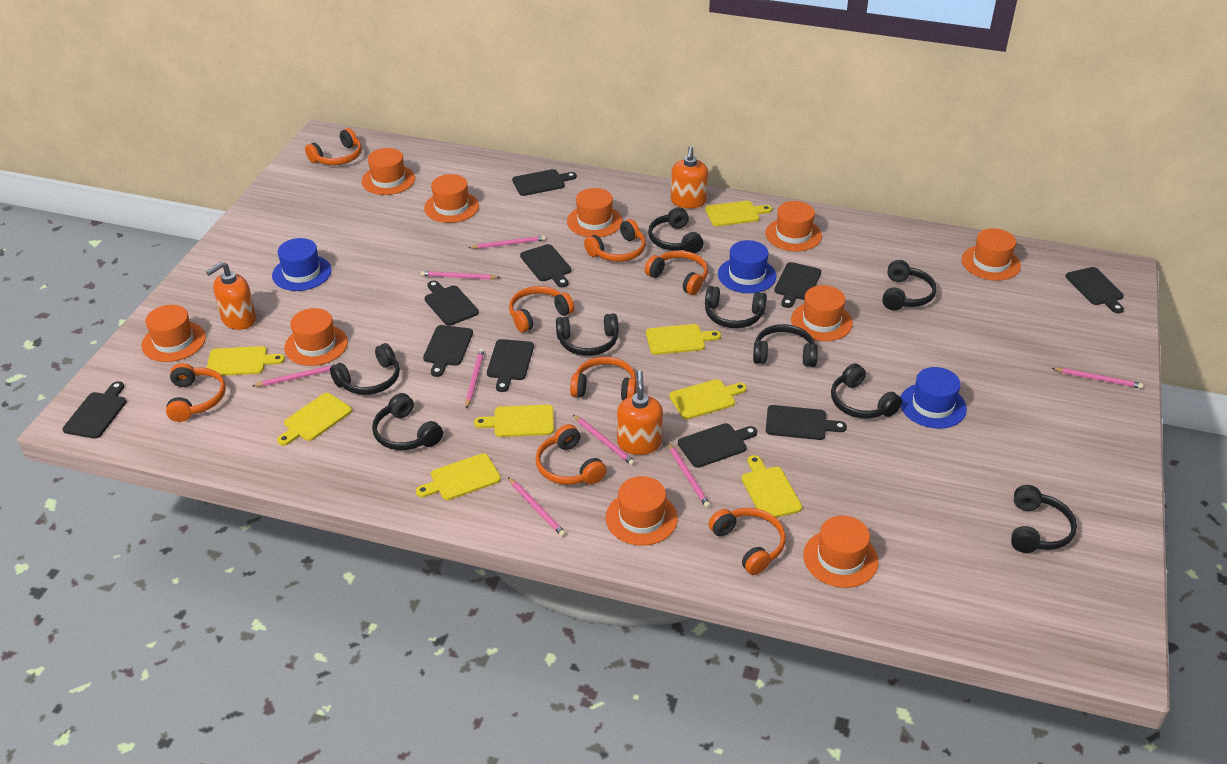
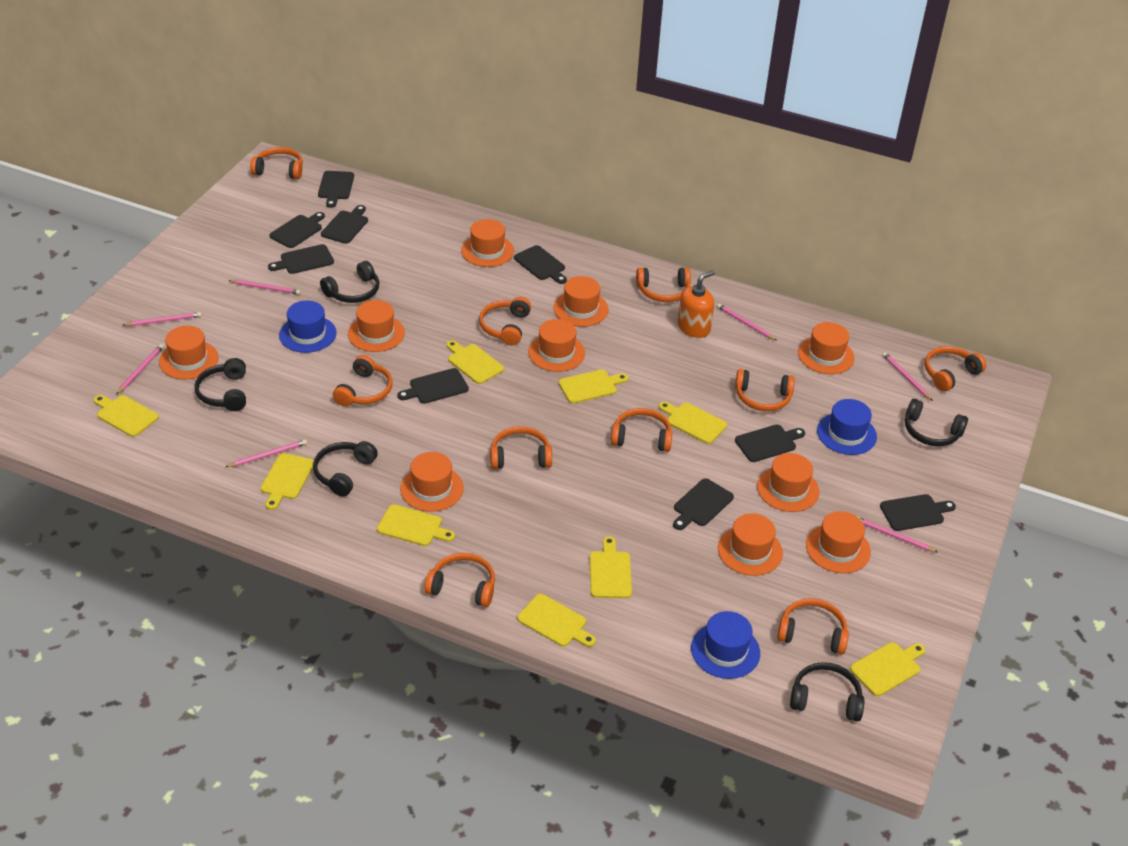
black cutting board: 10 -> 9
black headphones: 9 -> 5
orange headphones: 8 -> 10
orange soap dispenser: 3 -> 1
pink pencil: 8 -> 7
yellow cutting board: 8 -> 9

